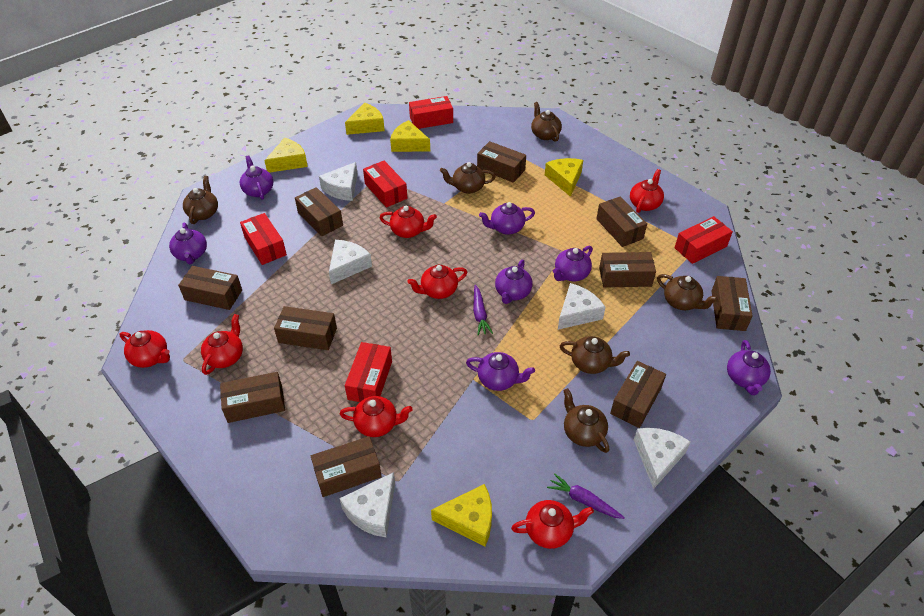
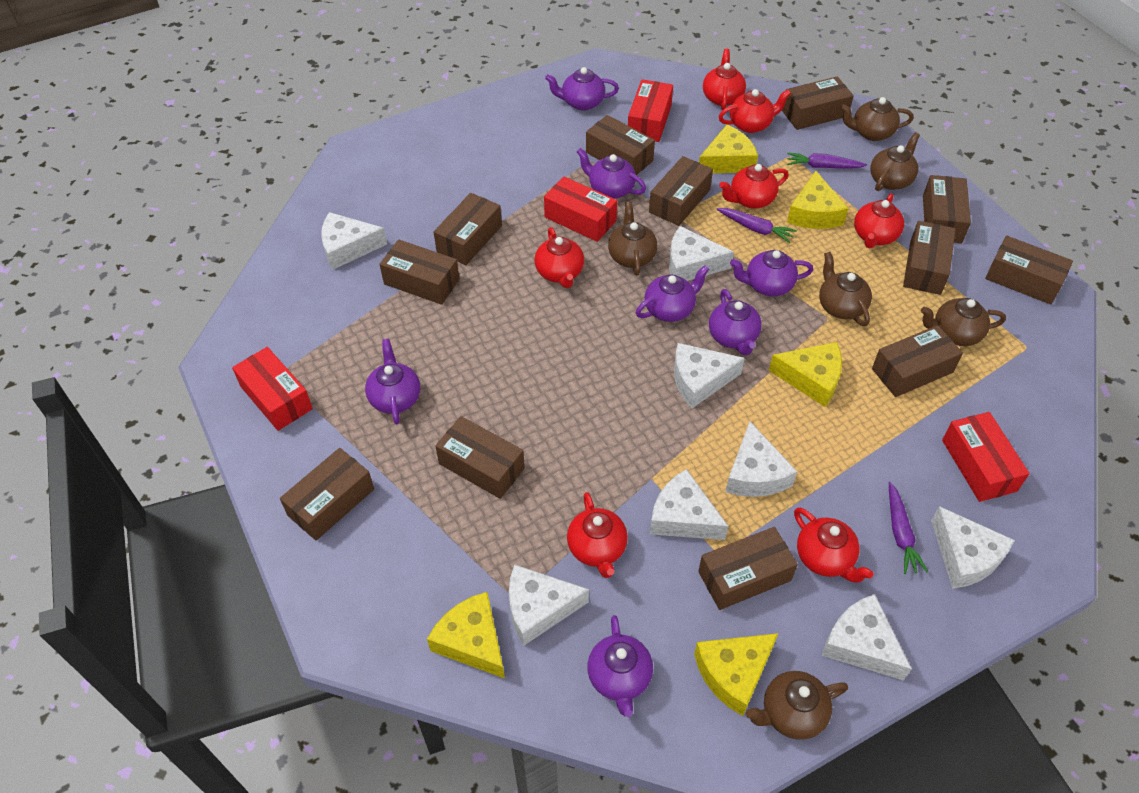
brown box: 10 -> 12
purple carrot: 2 -> 3
red box: 5 -> 4
white cheese: 5 -> 8

